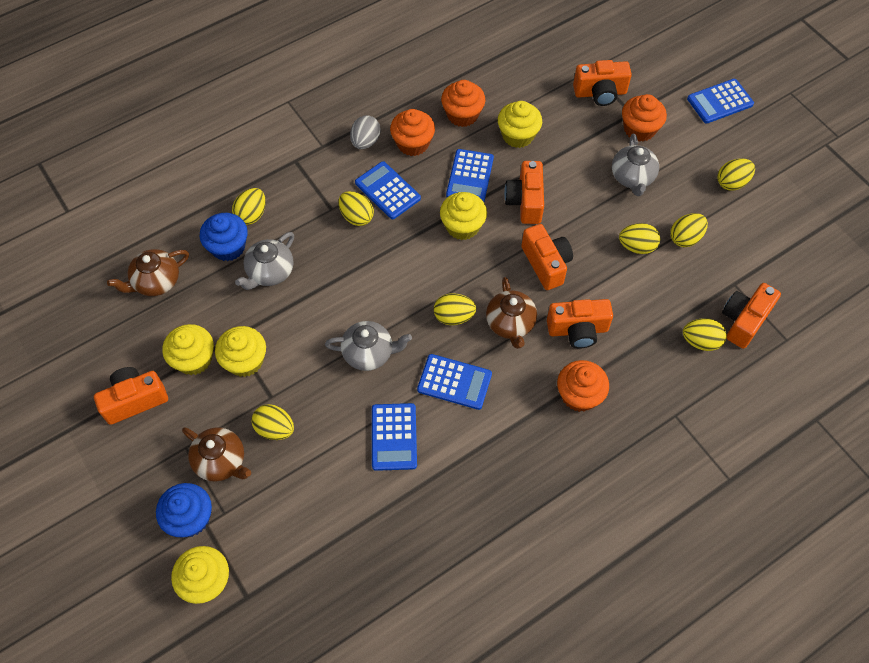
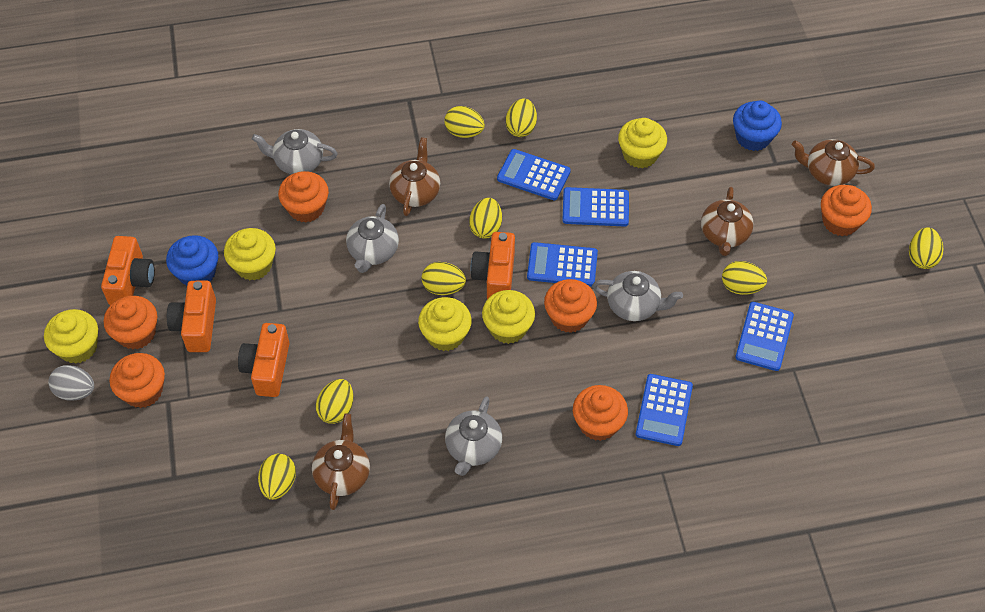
brown teapot: 3 -> 4
grey teapot: 3 -> 4
orange camera: 6 -> 4
orange cupcake: 4 -> 6

